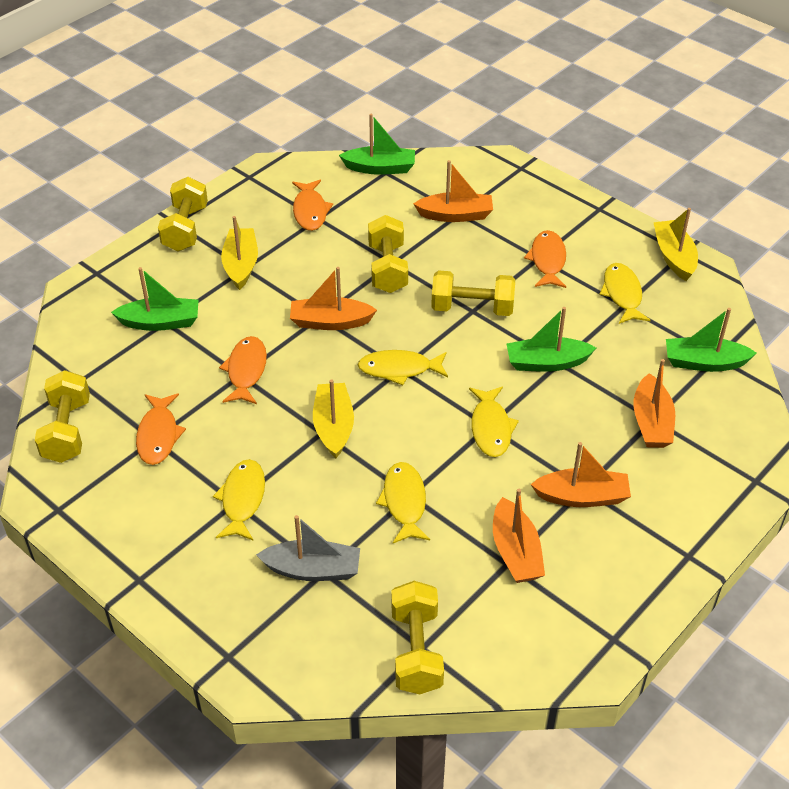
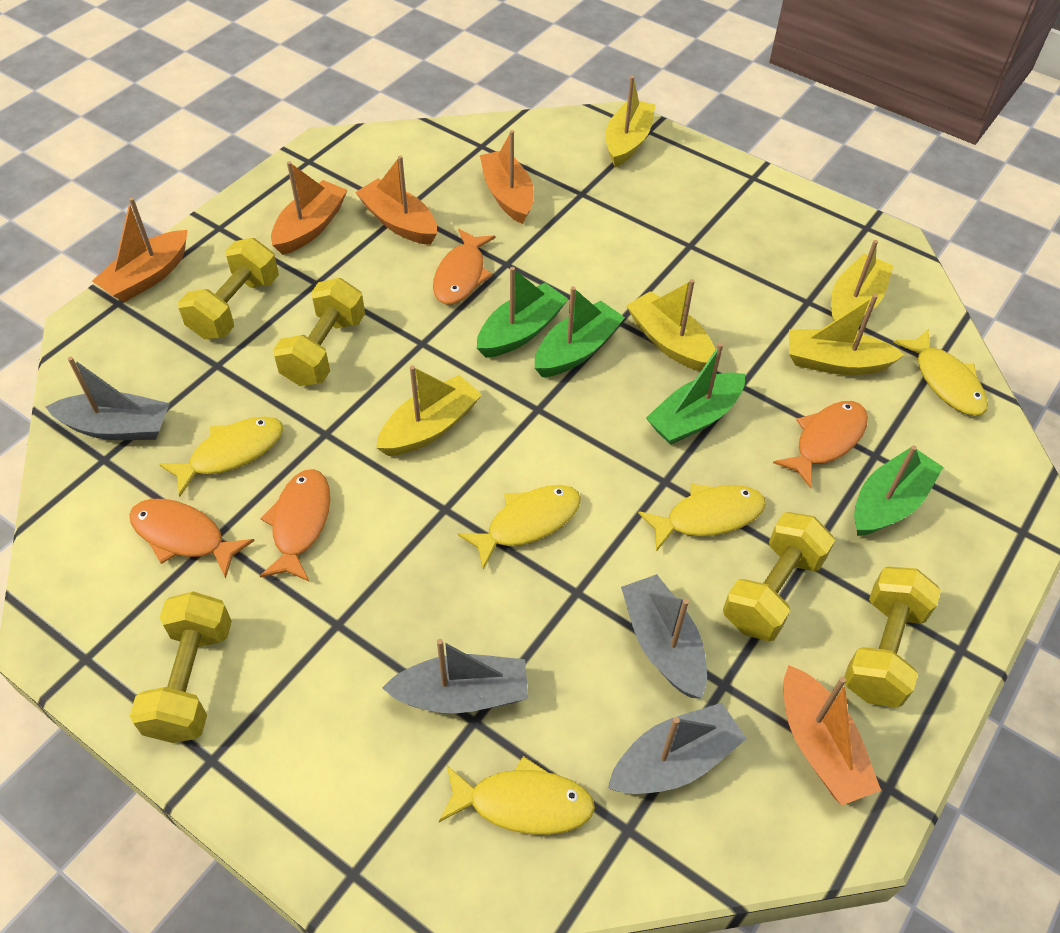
grey boat: 1 -> 4
yellow boat: 3 -> 5

